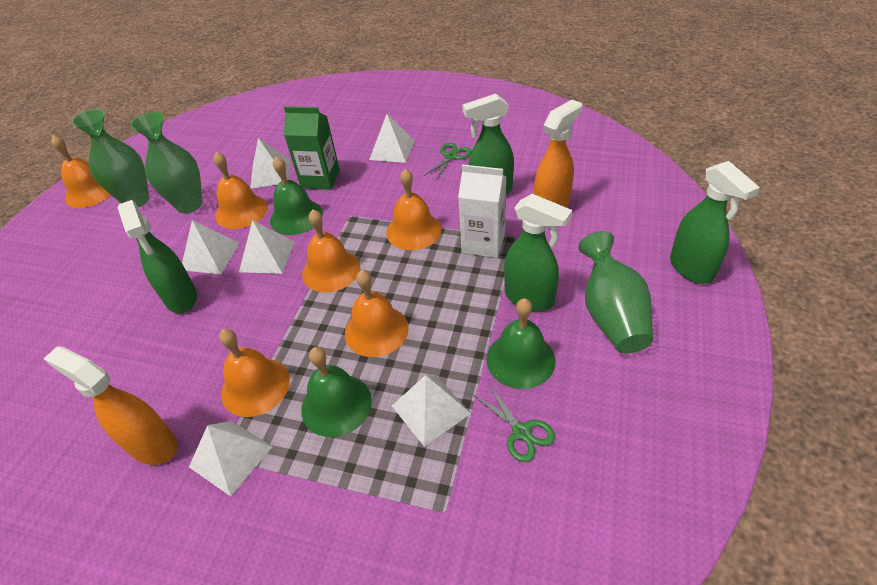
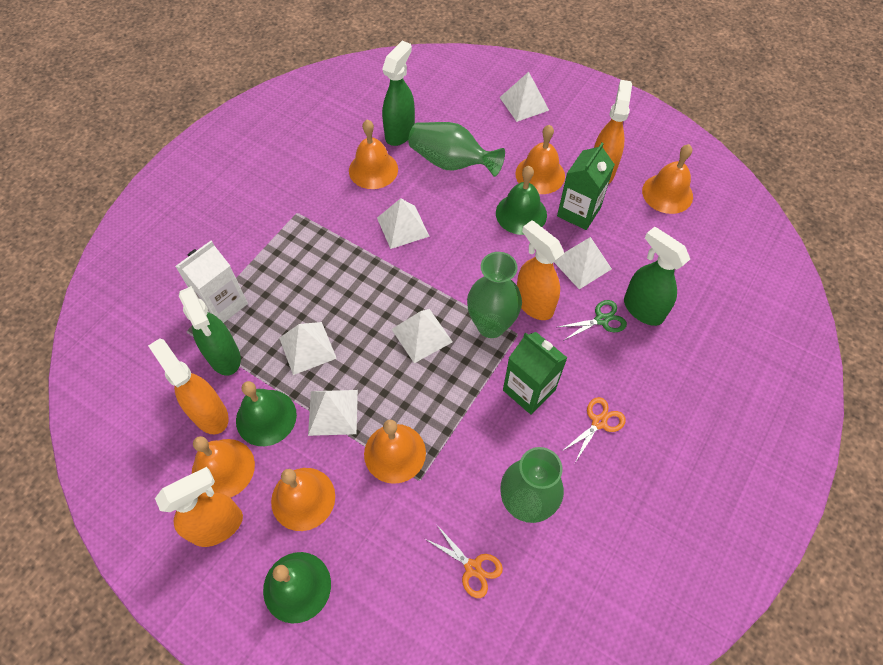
green carton: 1 -> 2
green scissors: 2 -> 1
green spray bottle: 4 -> 3
orange scissors: 0 -> 2
orange spray bottle: 2 -> 4

